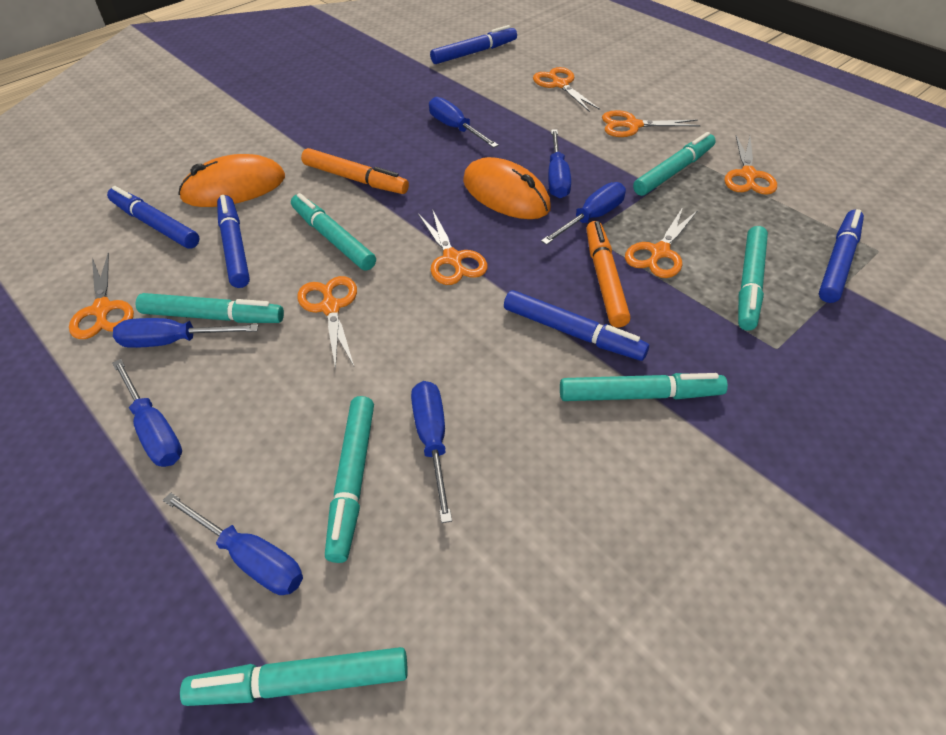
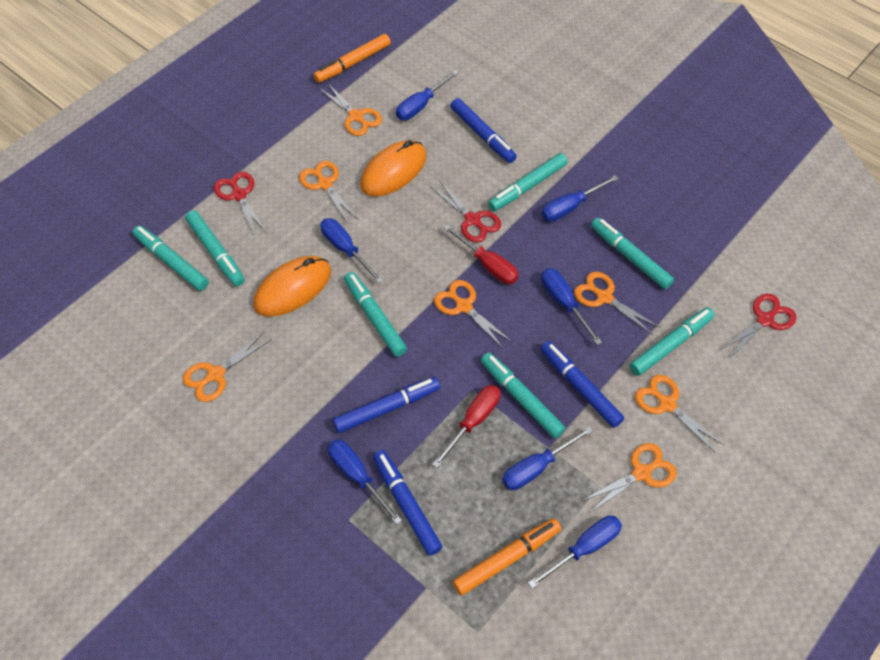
blue marker: 5 -> 4
red scissors: 0 -> 3
red screwdriver: 0 -> 2

